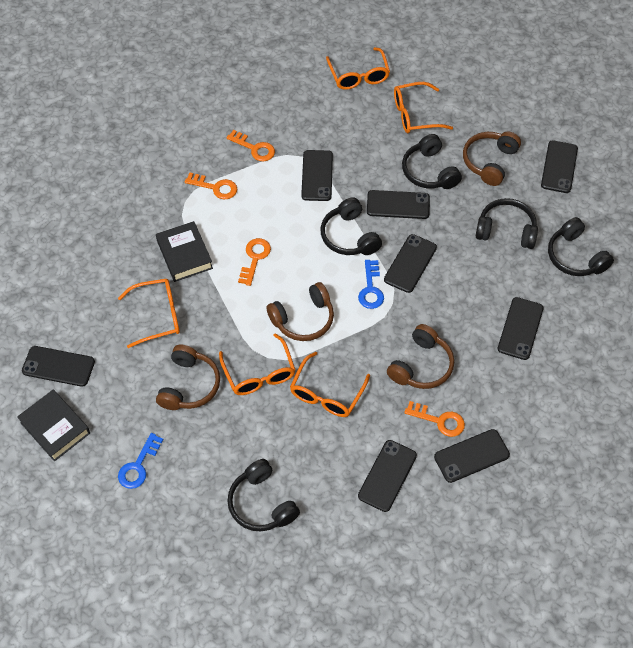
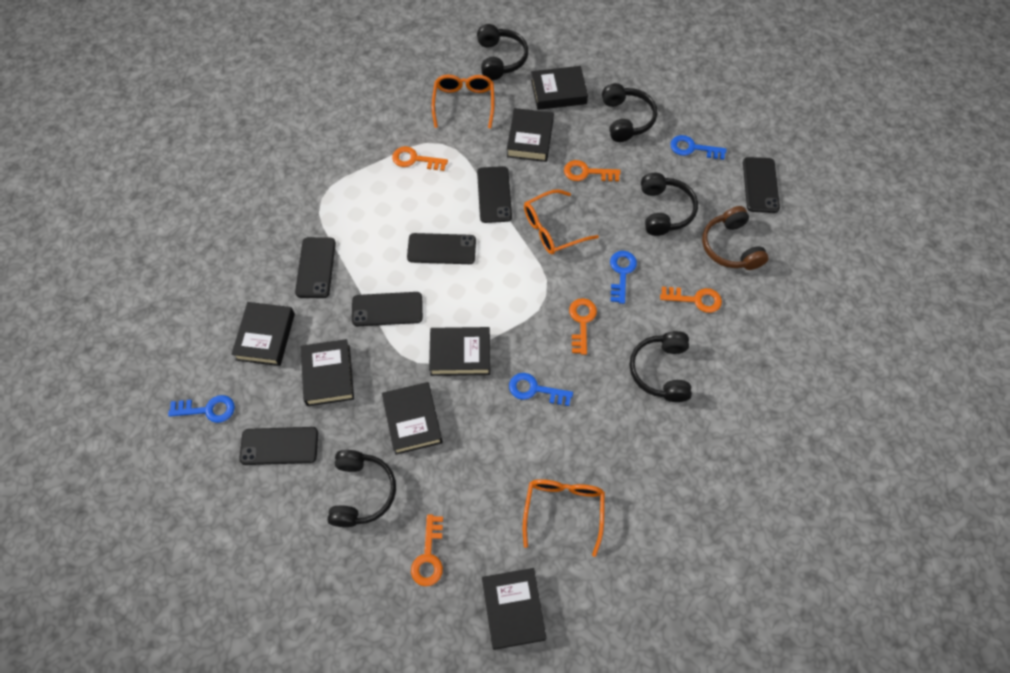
black book: 2 -> 7
black phone: 8 -> 6
blue key: 2 -> 4
brown headphones: 4 -> 1
orange glasses: 5 -> 3
orange key: 4 -> 5

